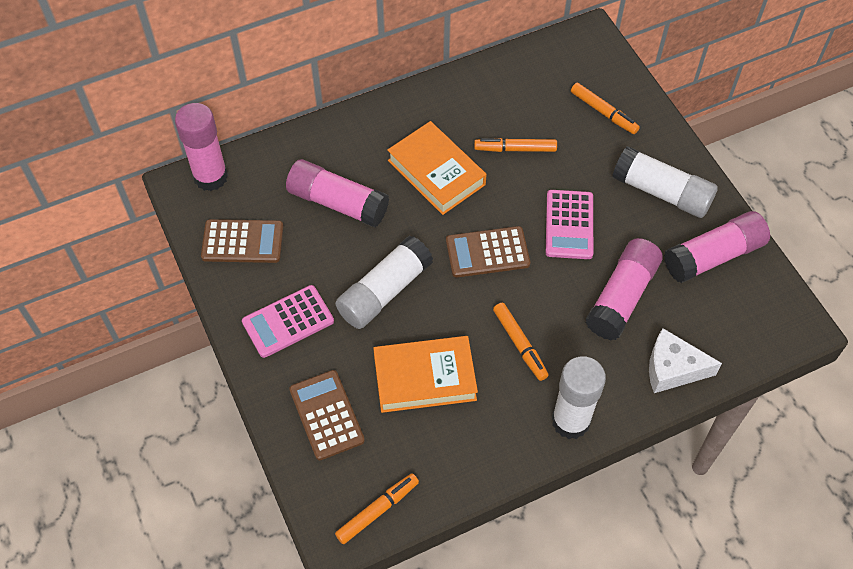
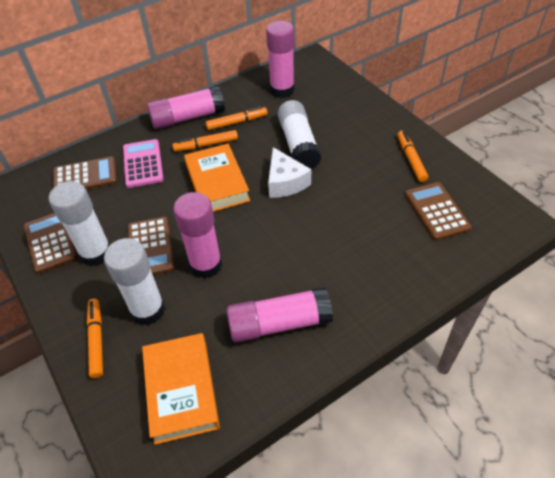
brown calculator: 3 -> 4
pink calculator: 2 -> 1

